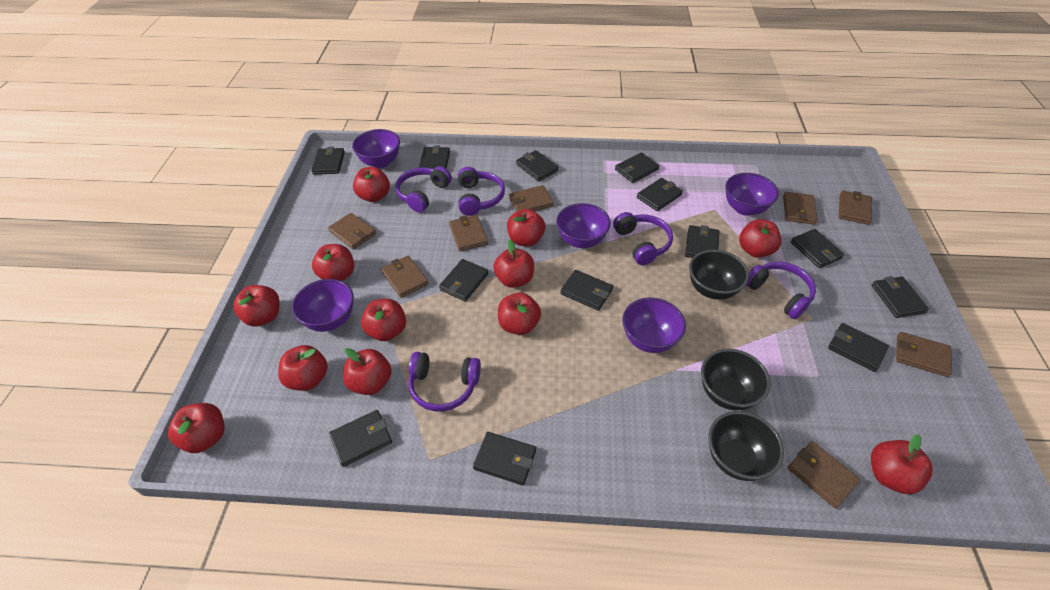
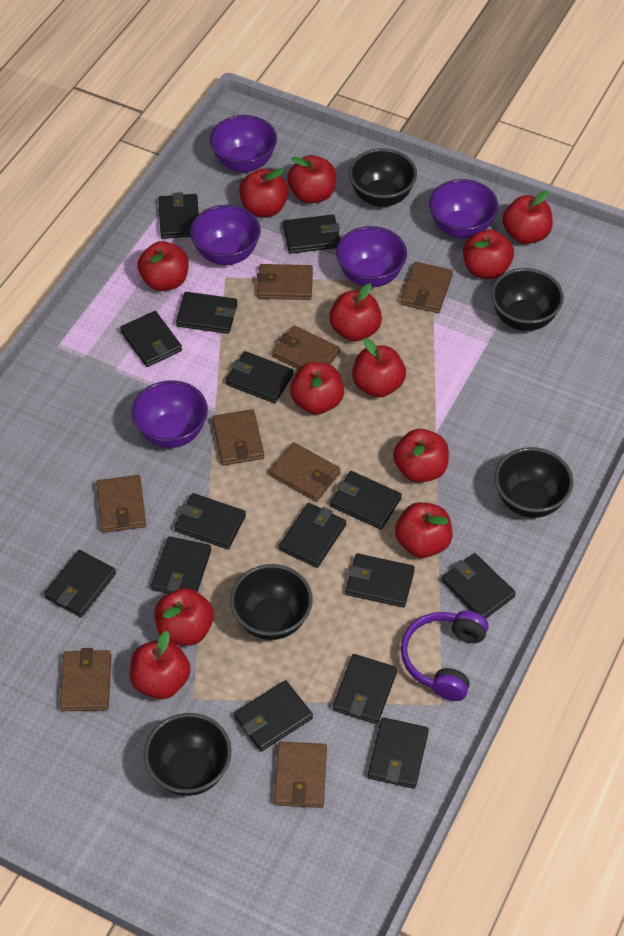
black bowl: 3 -> 5
black wallet: 13 -> 15
purple headphones: 5 -> 1

